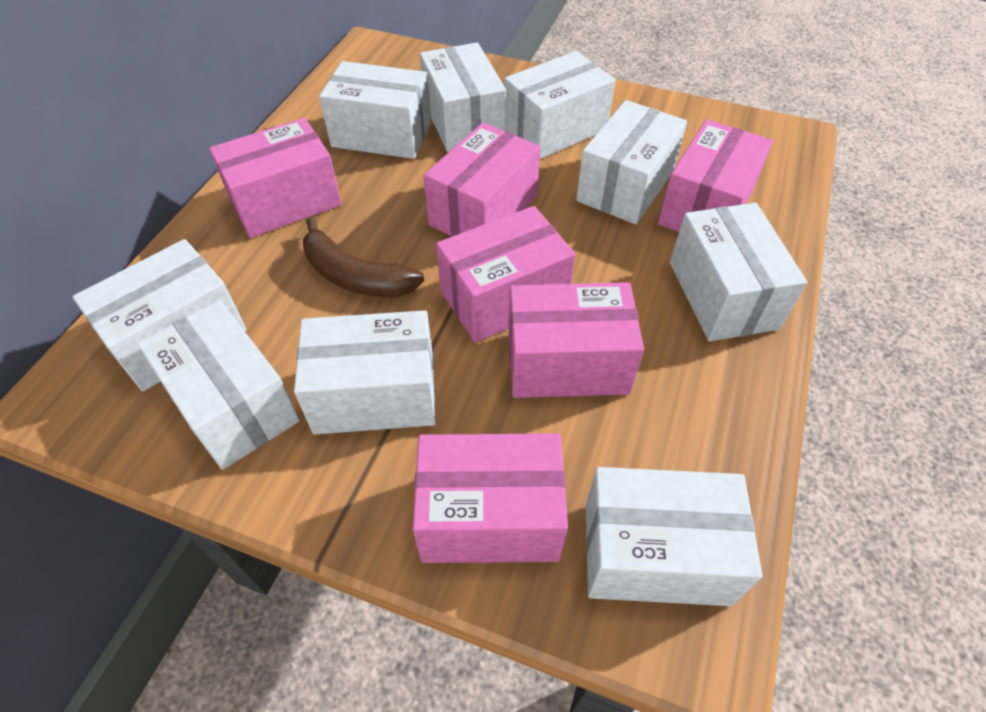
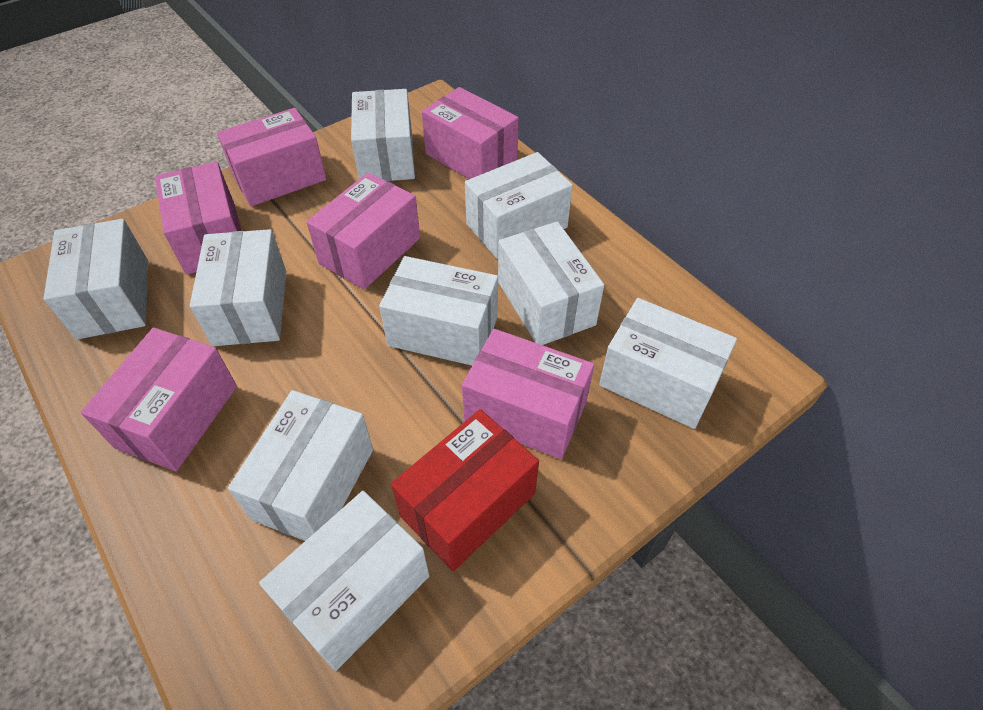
brown banana: 1 -> 0
red box: 0 -> 1

